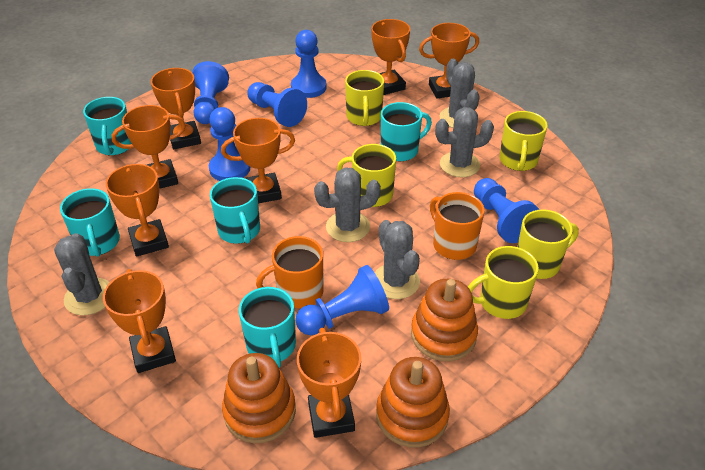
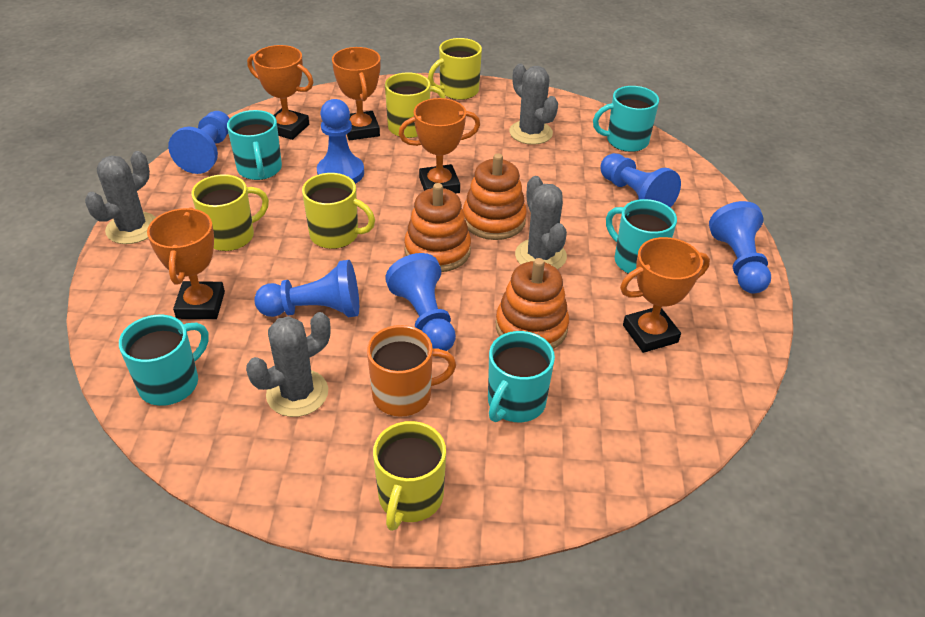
grey cactus: 5 -> 4
orange mug: 2 -> 1
orange trophy: 8 -> 5

